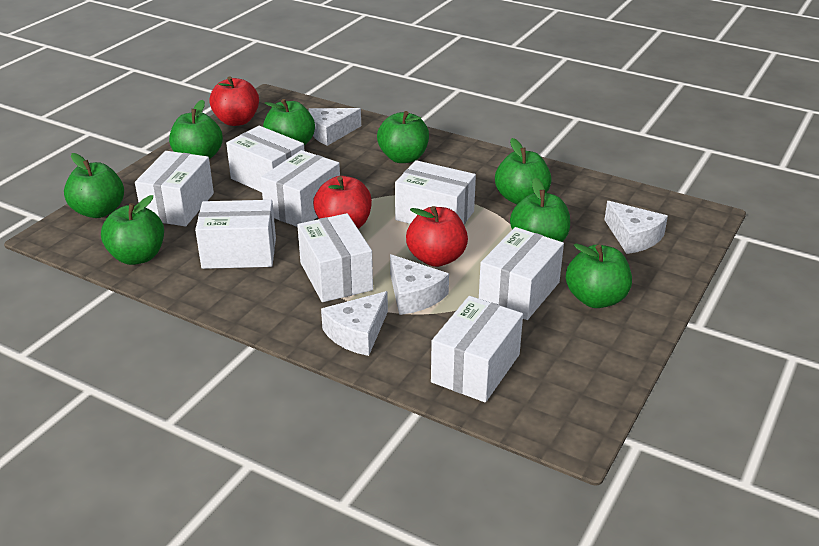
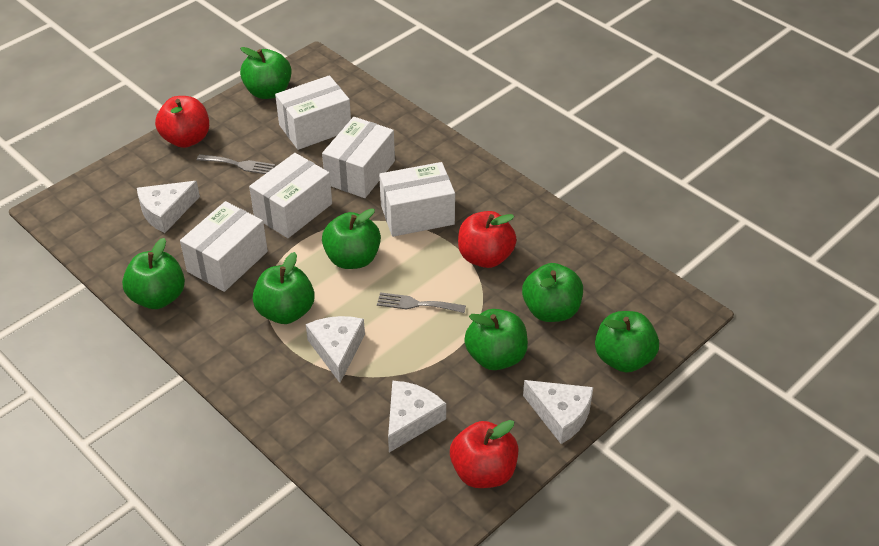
green apple: 8 -> 7
grey fork: 0 -> 2
white box: 8 -> 5

